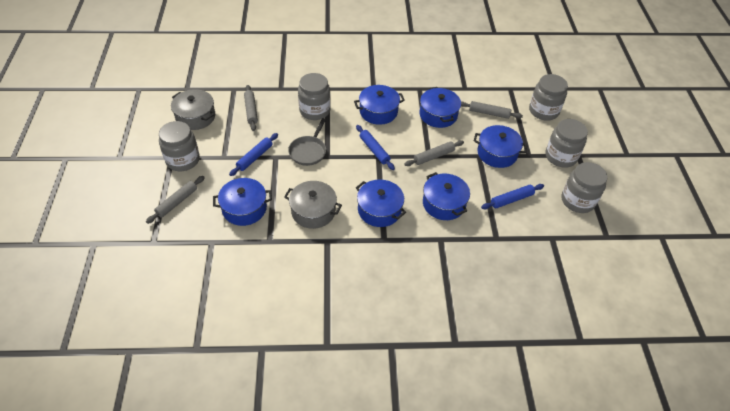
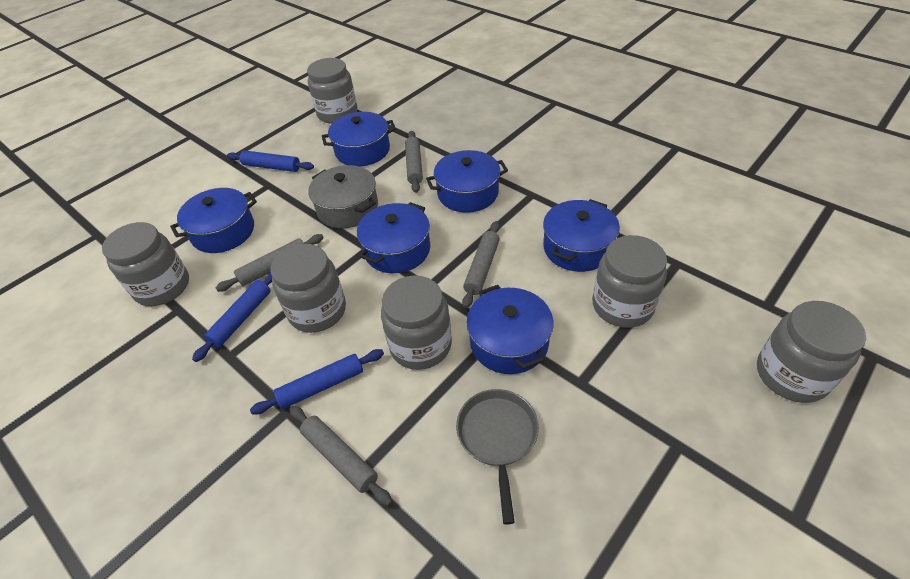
grey jar: 5 -> 6
grey pot: 2 -> 1

